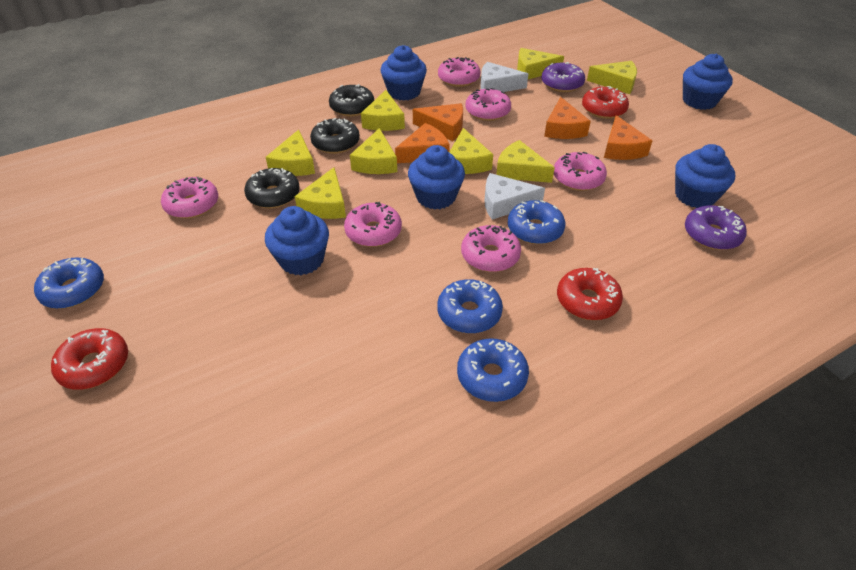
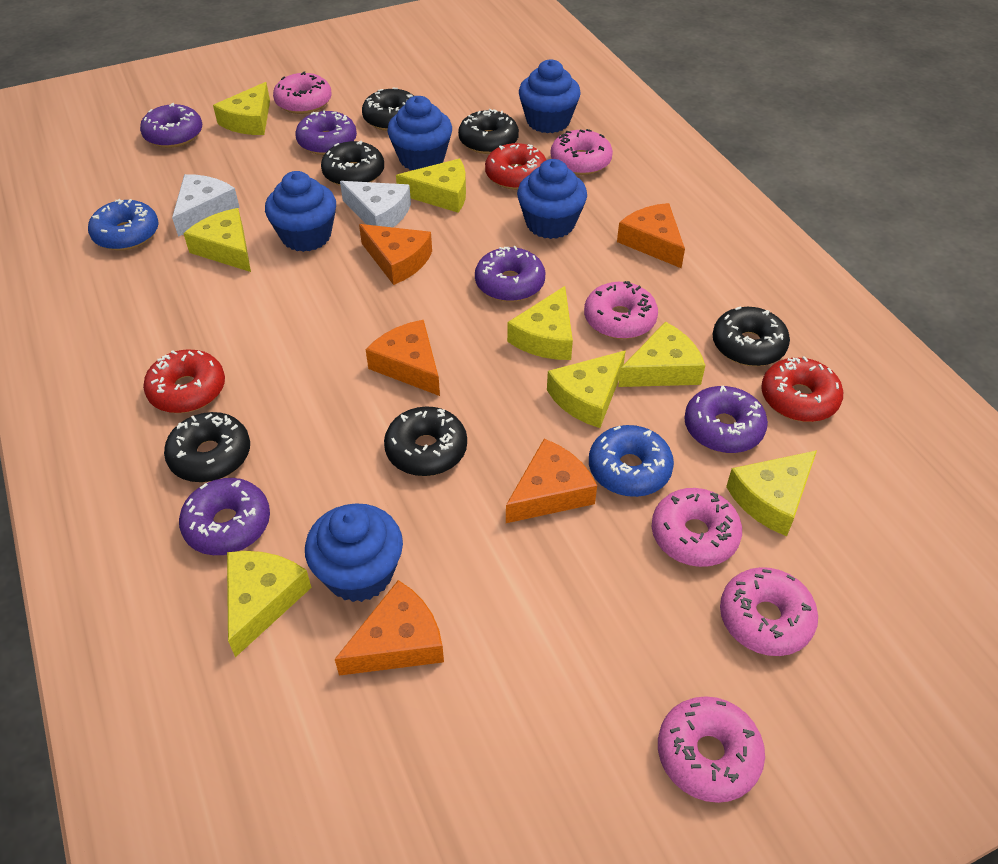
black donut: 3 -> 6
blue donut: 4 -> 2
orange cheese: 4 -> 5
purple donut: 2 -> 5

